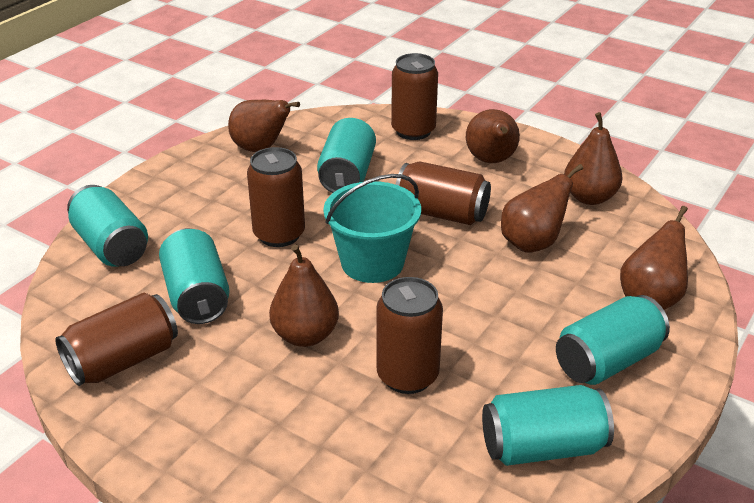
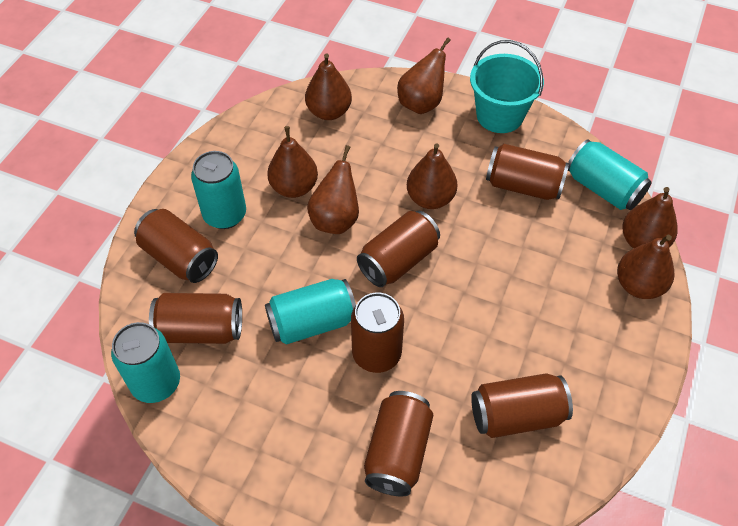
brown can: 5 -> 7
brown pear: 6 -> 7
turquoise can: 5 -> 4

